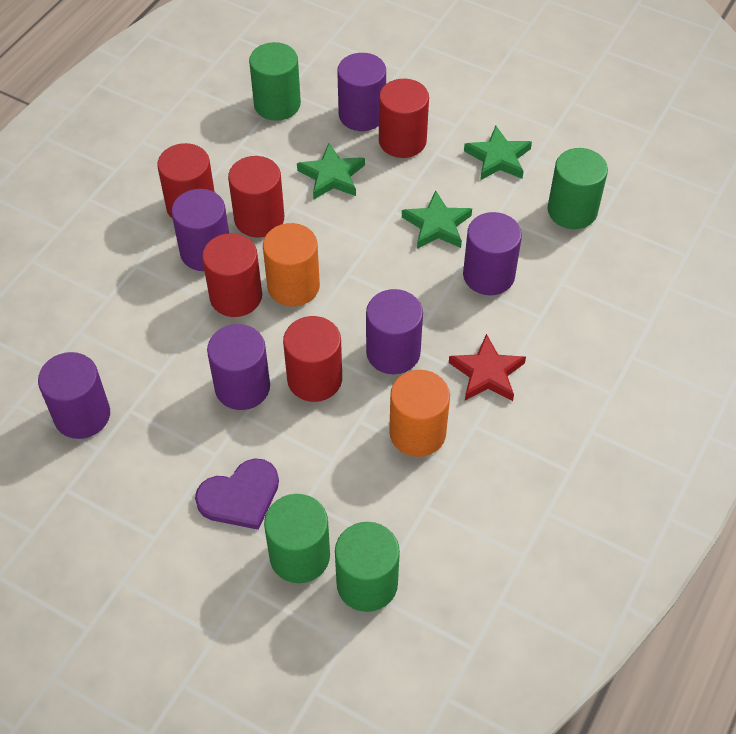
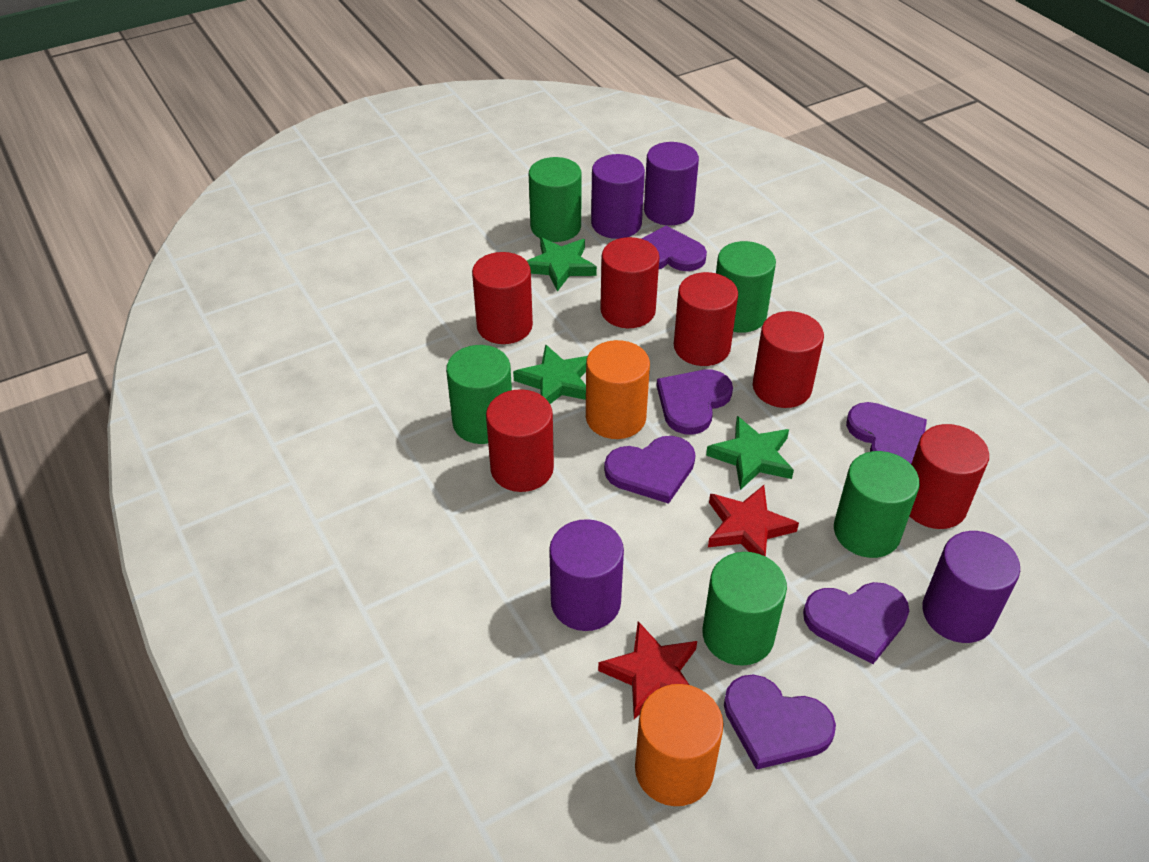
green cylinder: 4 -> 5
purple cylinder: 6 -> 4
purple heart: 1 -> 6
red cylinder: 5 -> 6
red star: 1 -> 2

